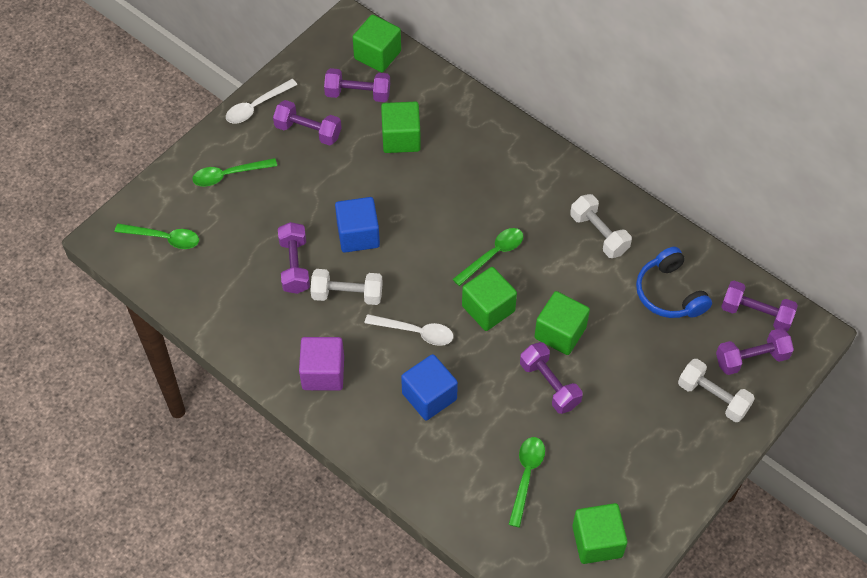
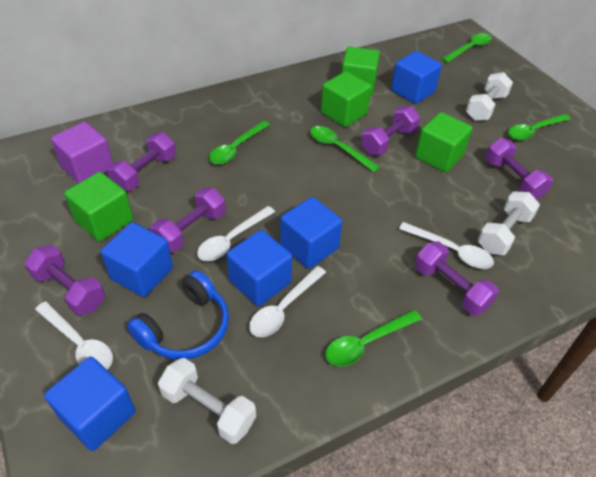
blue cube: 2 -> 5
green cube: 5 -> 4
green spoon: 4 -> 5
white spoon: 2 -> 4

